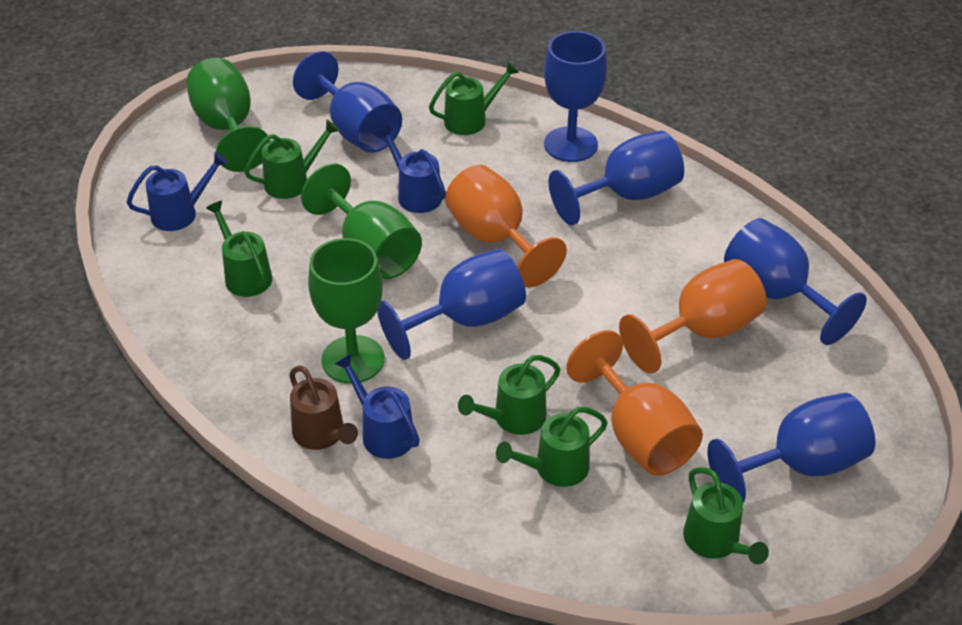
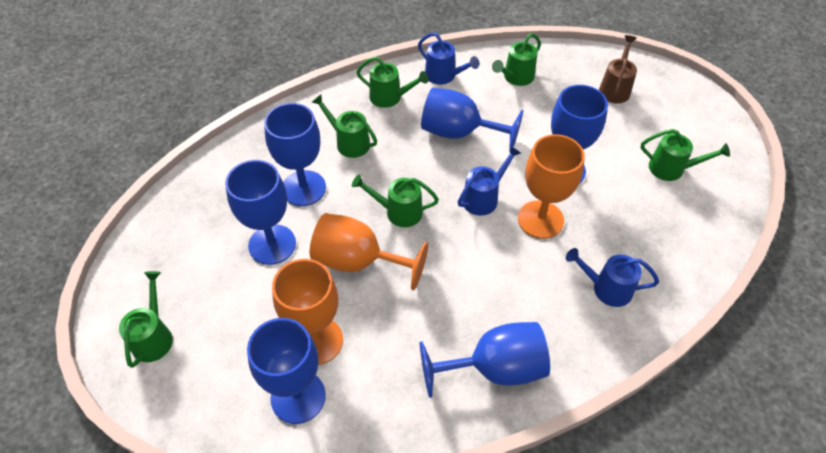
green goblet: 3 -> 0

